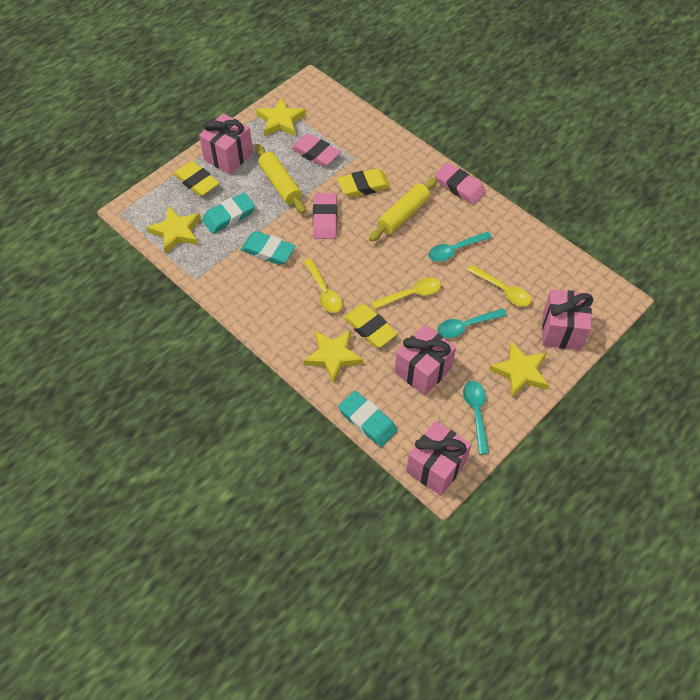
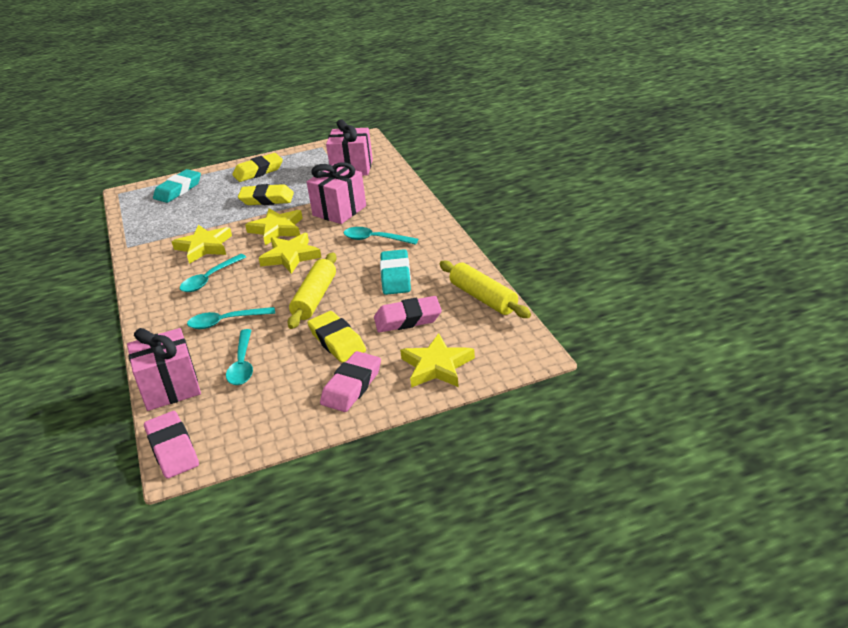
pink gift: 4 -> 3
turquoise eraser: 3 -> 2
turquoise spoon: 3 -> 4
yellow spoon: 3 -> 0

